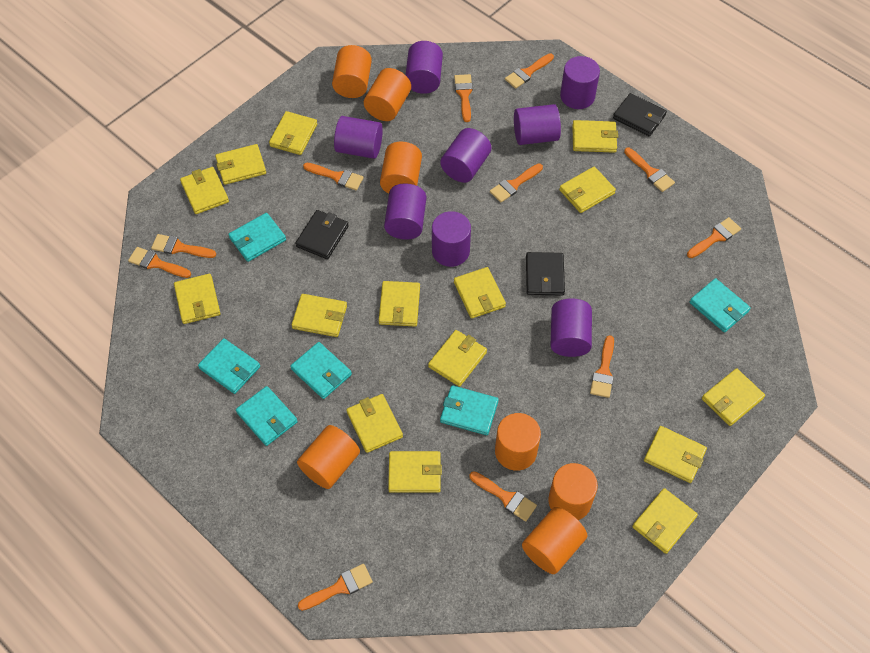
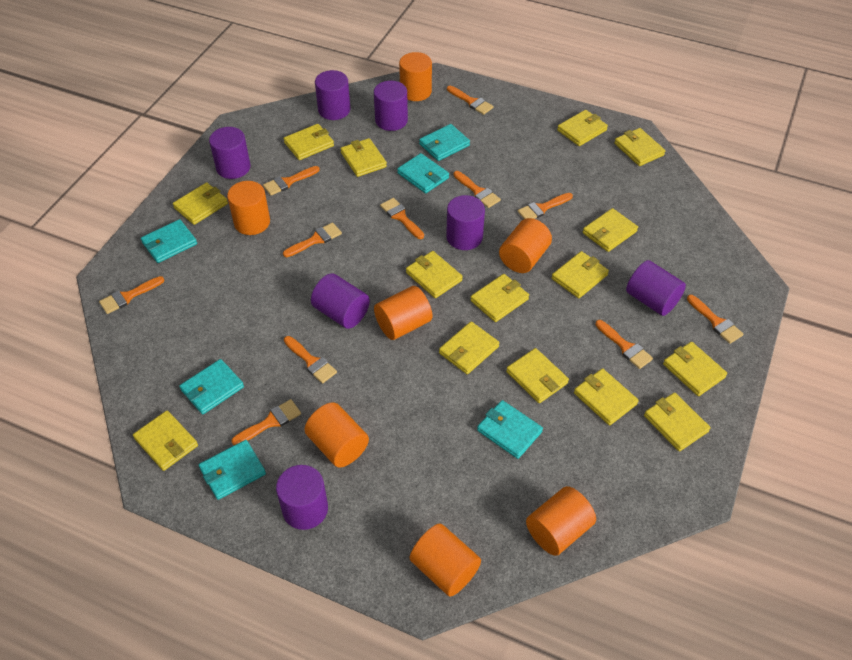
black wallet: 3 -> 0
purple cylinder: 8 -> 7

